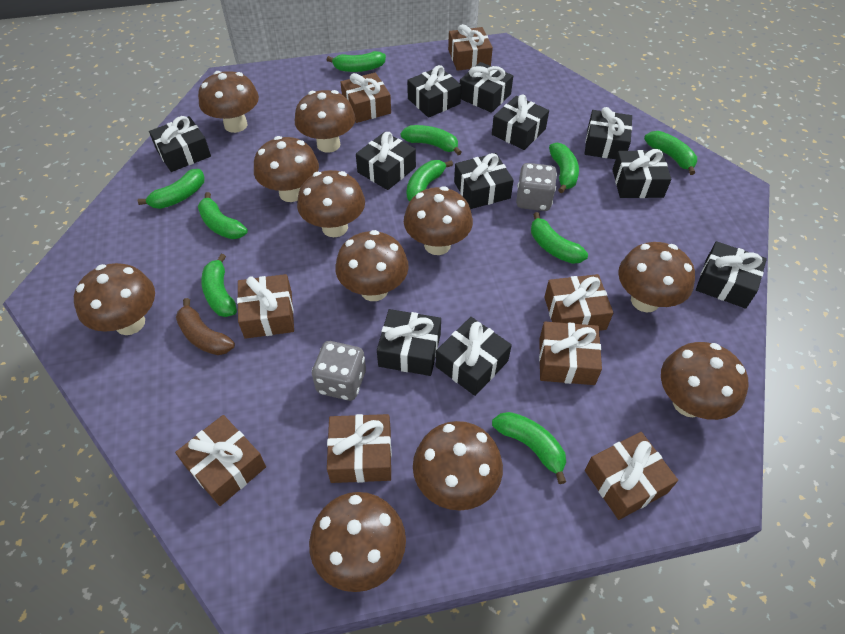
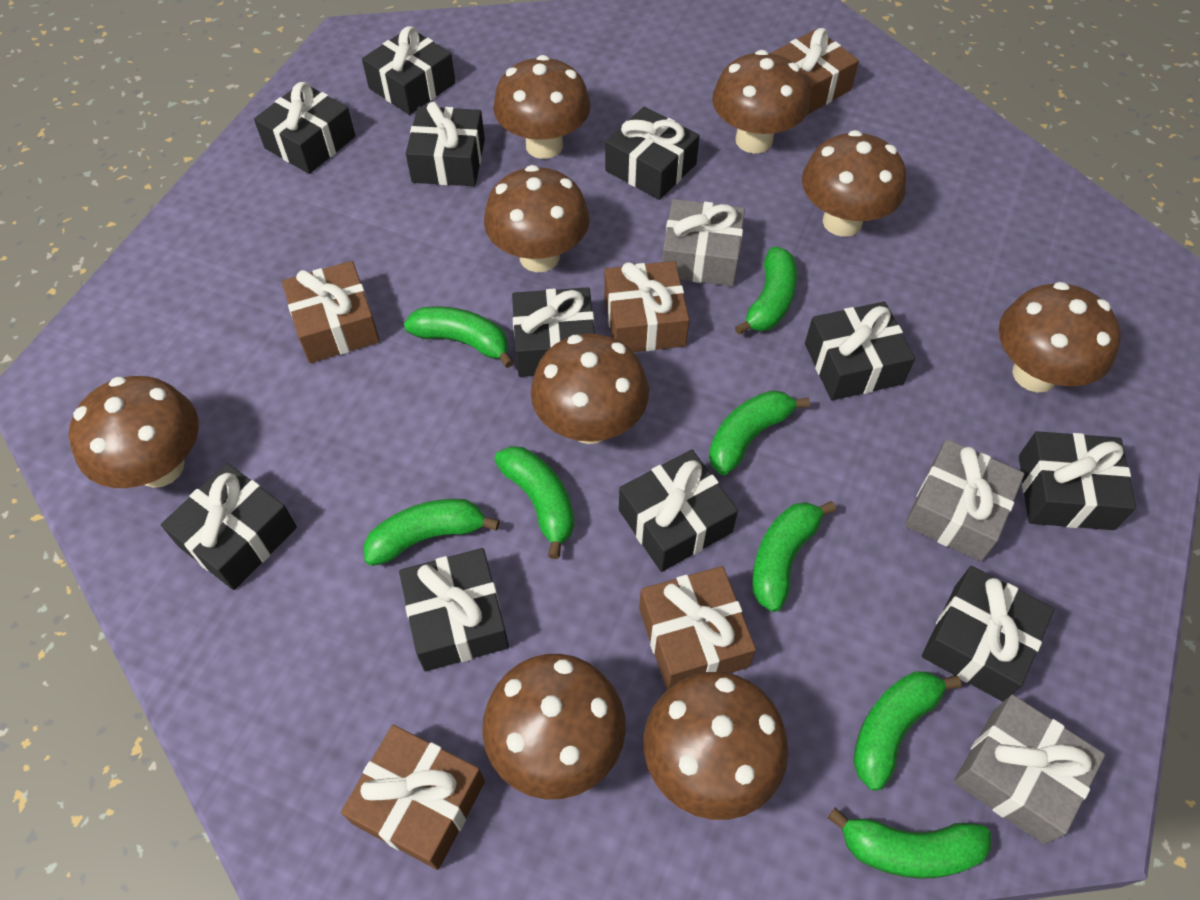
brown banana: 1 -> 0
brown gift: 8 -> 5
brown mushroom: 11 -> 9
green banana: 10 -> 8
grey dice: 2 -> 0
grey gift: 0 -> 3

